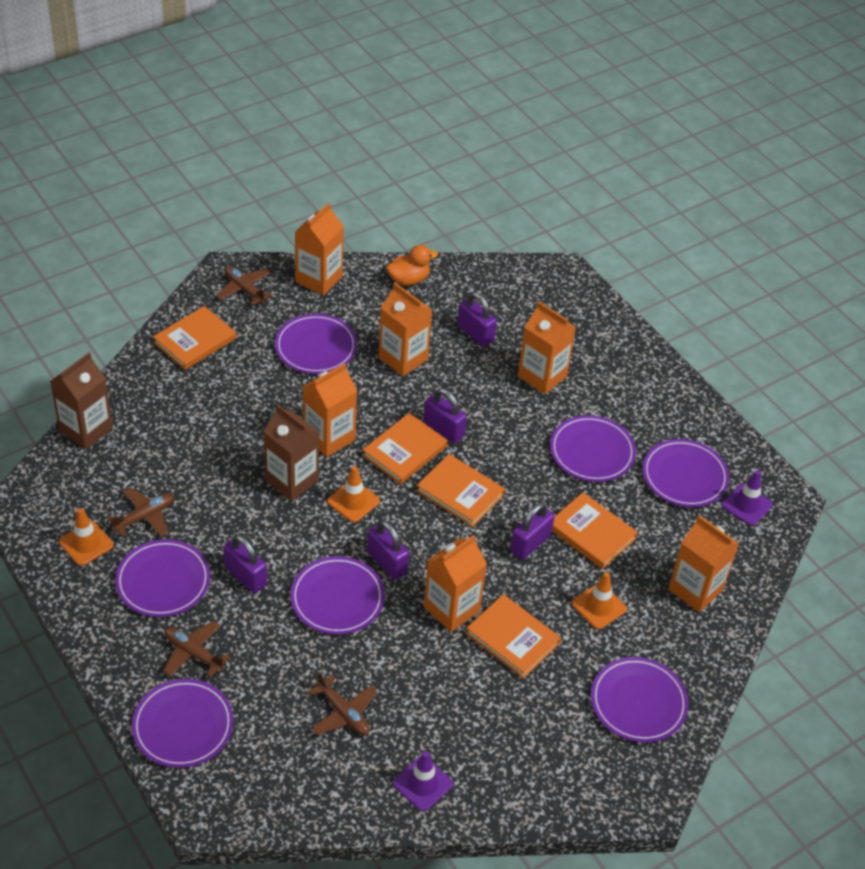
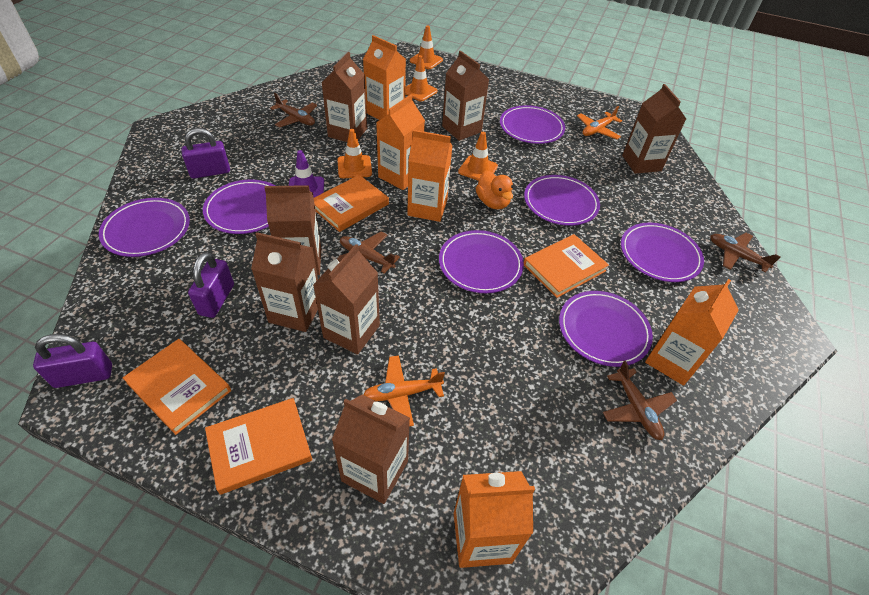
brown carton: 2 -> 7
orange book: 5 -> 4
orange carton: 6 -> 5
orange plane: 0 -> 2
orange traffic cone: 3 -> 4
purple padlock: 5 -> 3
purple traffic cone: 2 -> 1

